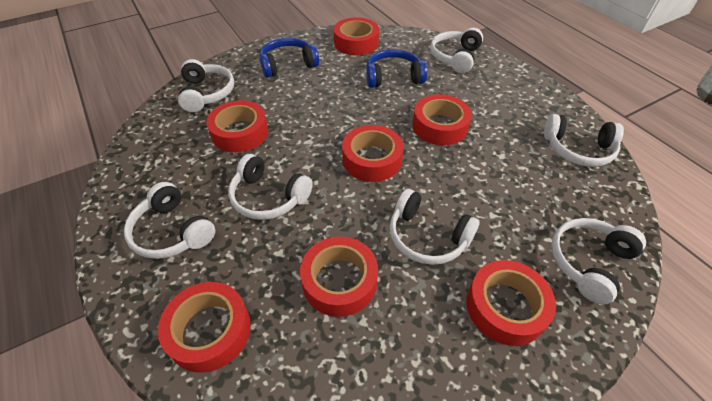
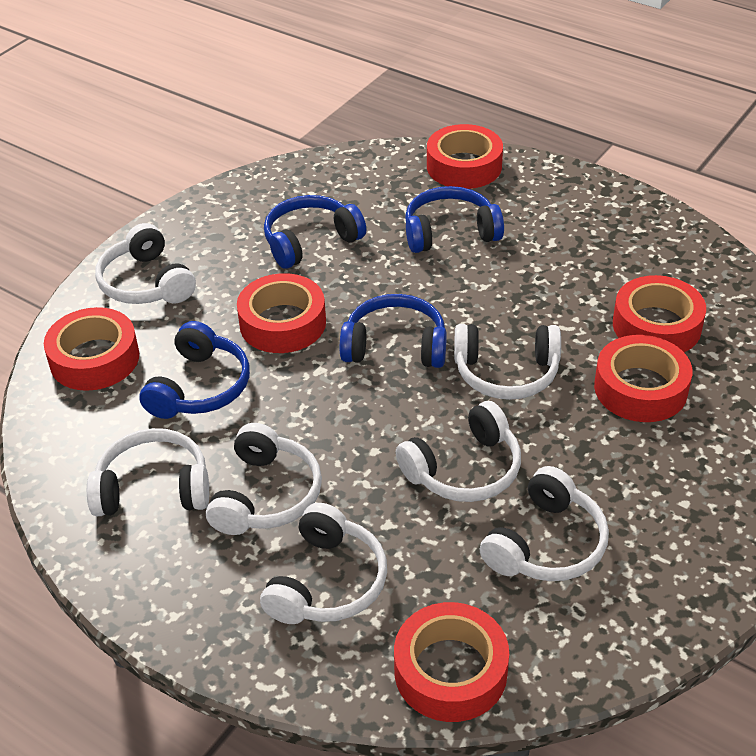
blue headphones: 2 -> 4
red tape: 7 -> 6

